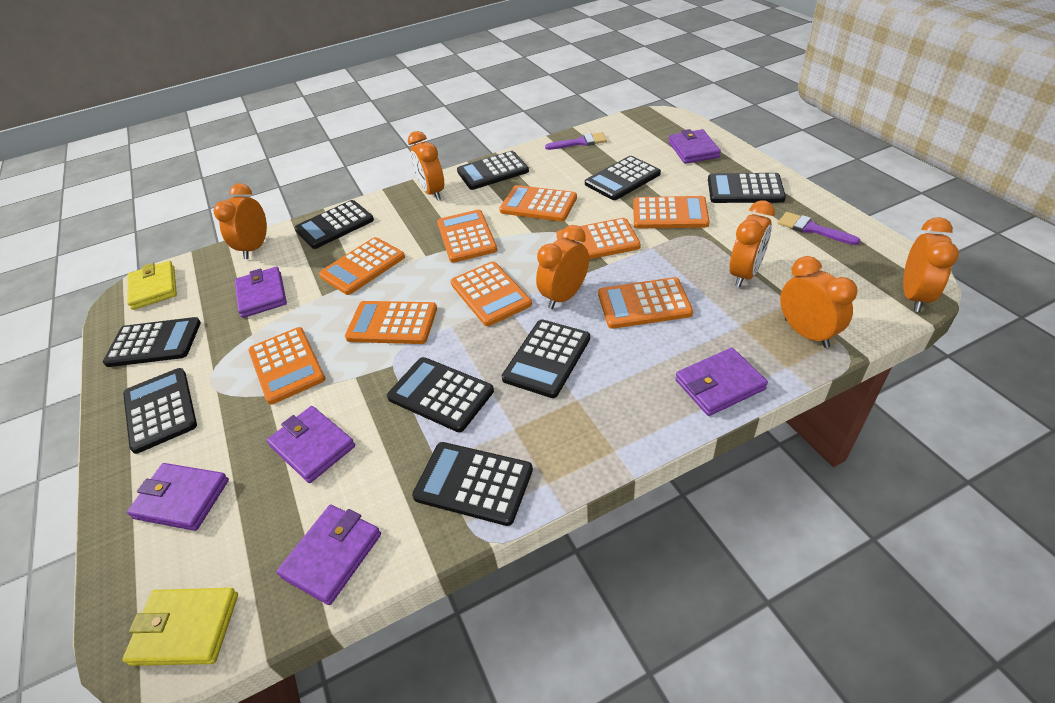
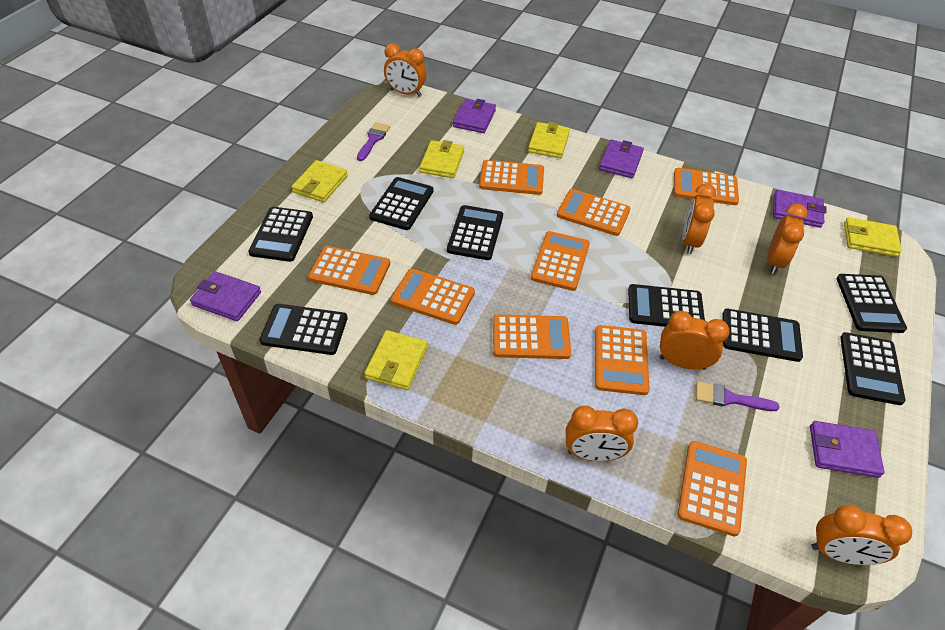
black calculator: 9 -> 8
purple wallet: 6 -> 5
yellow wallet: 2 -> 5

